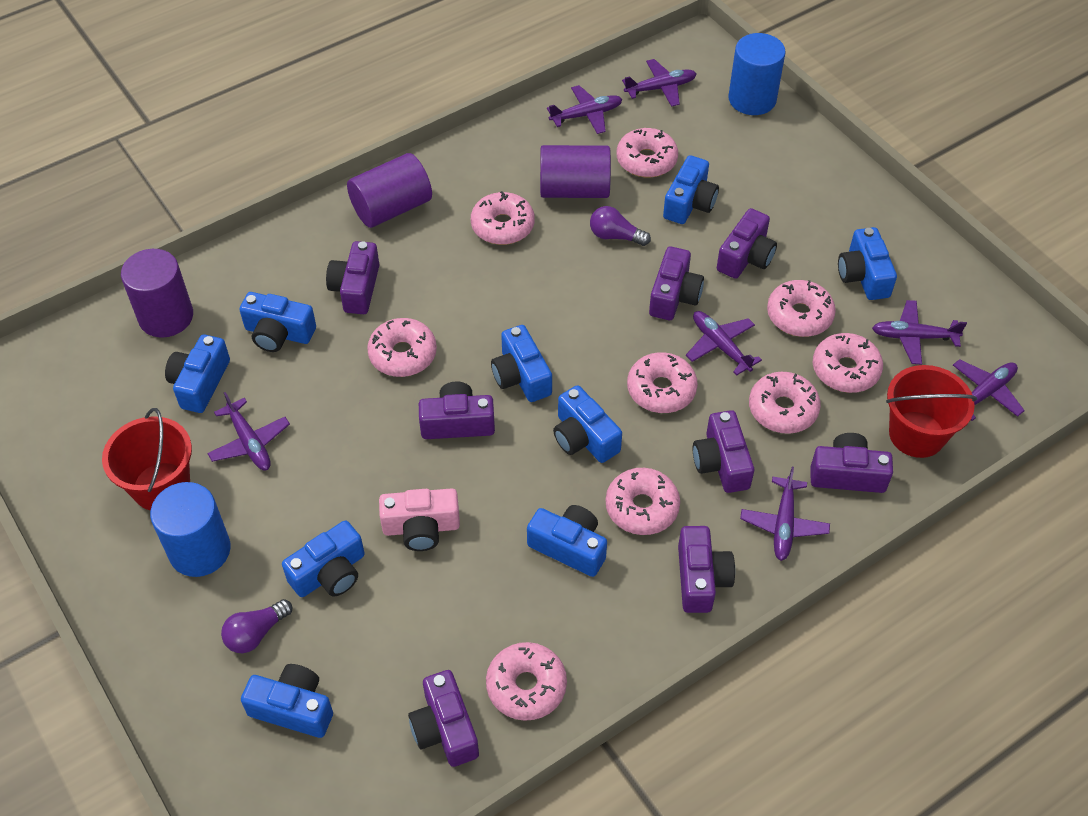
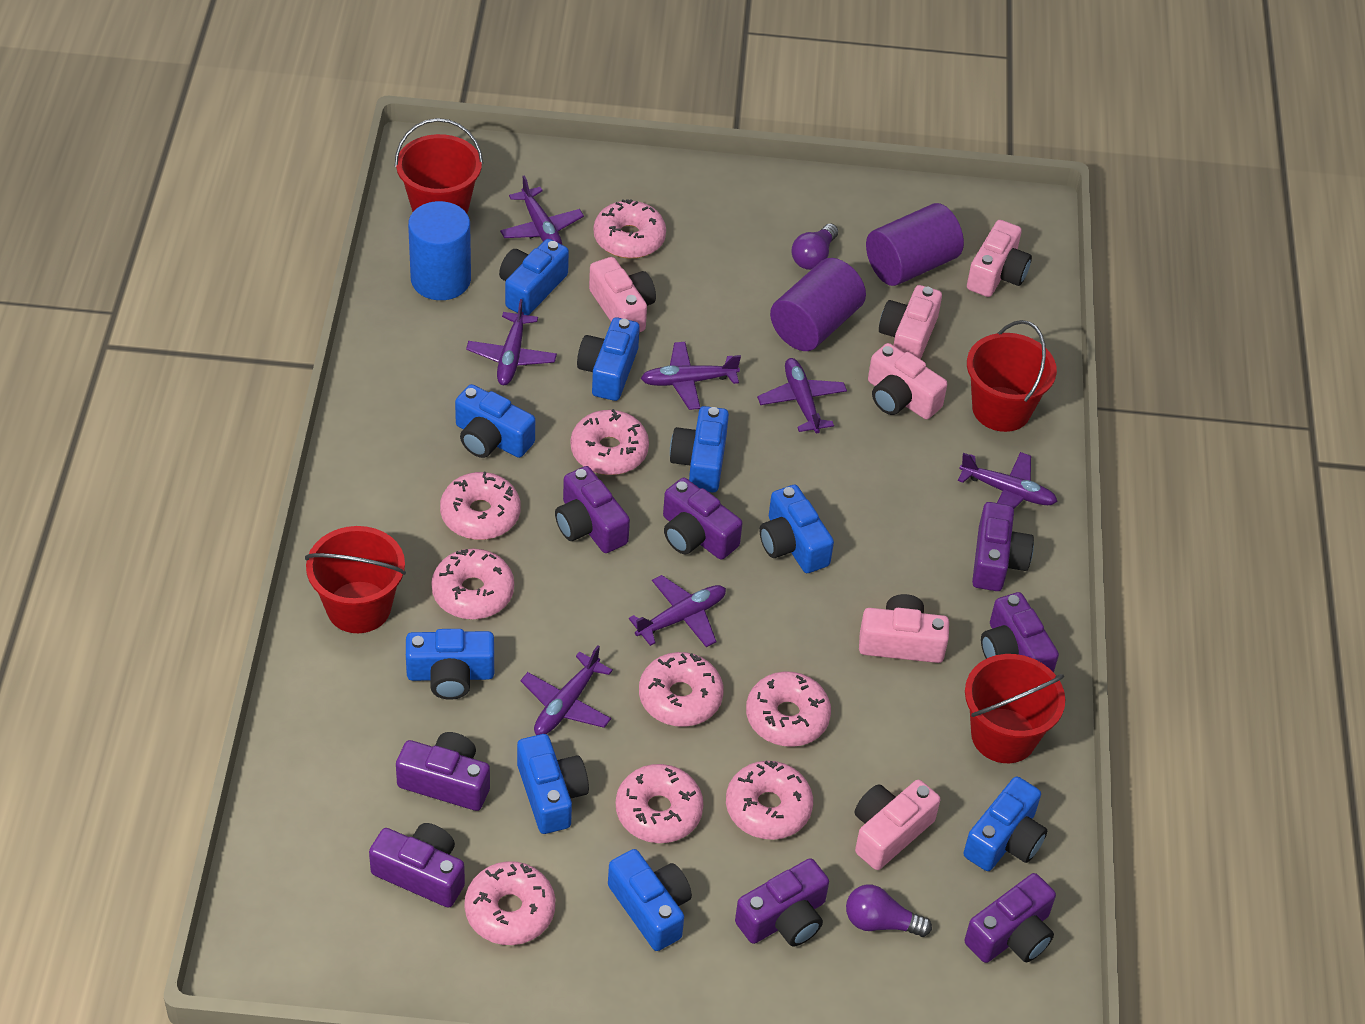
blue cylinder: 2 -> 1
pink camera: 1 -> 6
purple cylinder: 3 -> 2
red bucket: 2 -> 4

